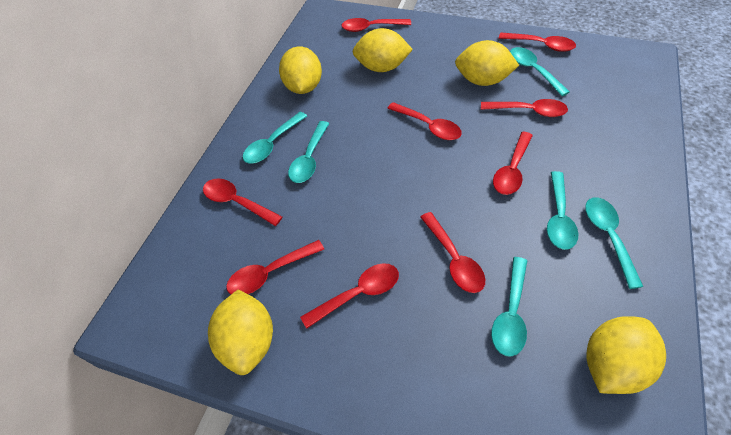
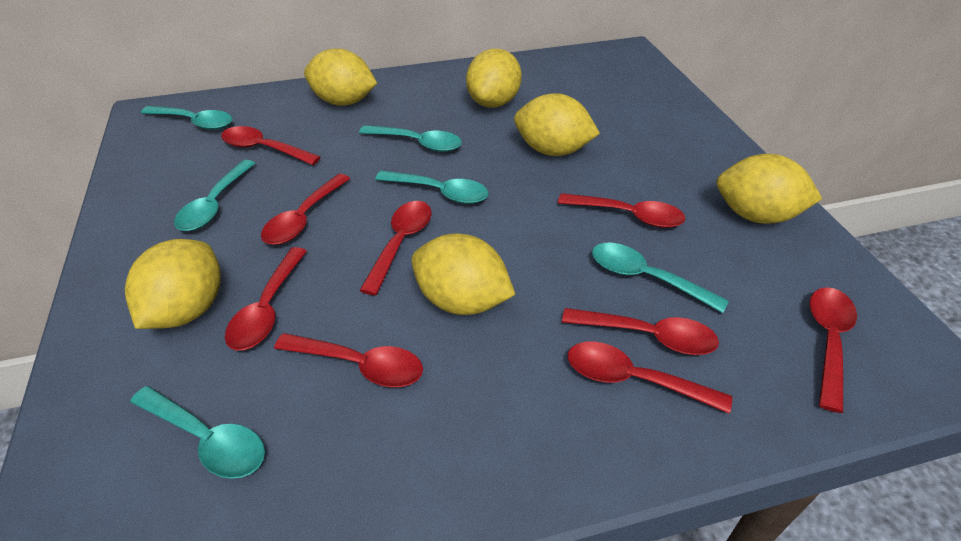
yellow lemon: 5 -> 6

